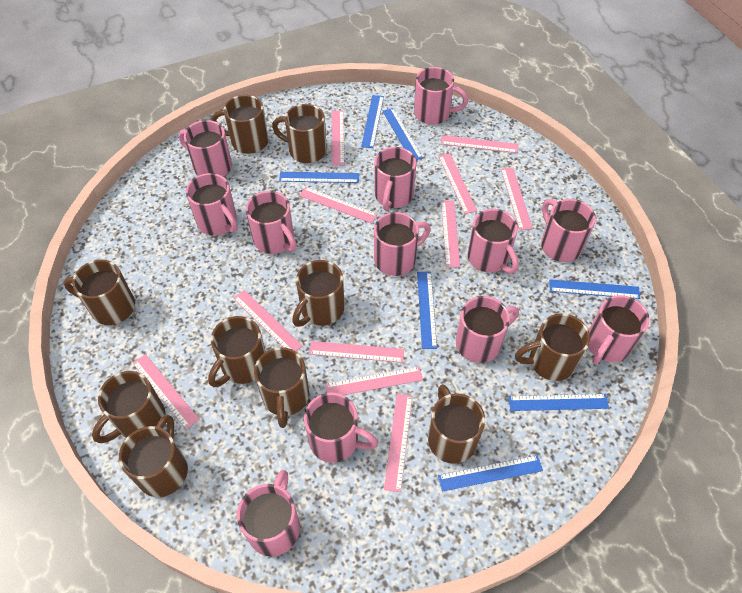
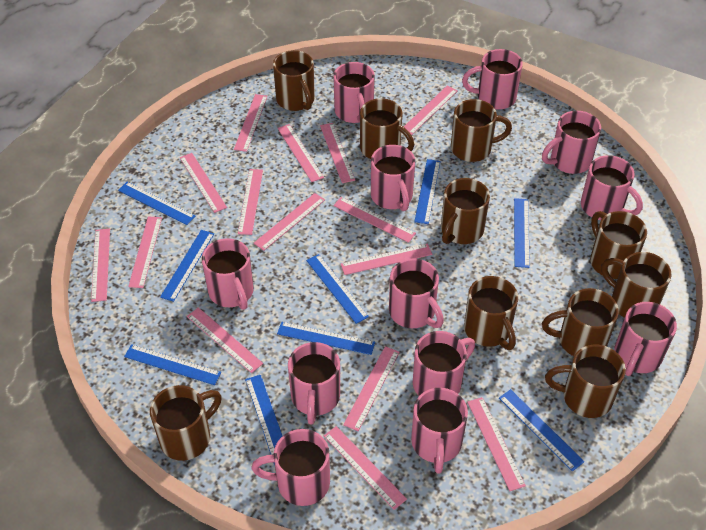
blue ruler: 7 -> 9
pink ruler: 11 -> 15

